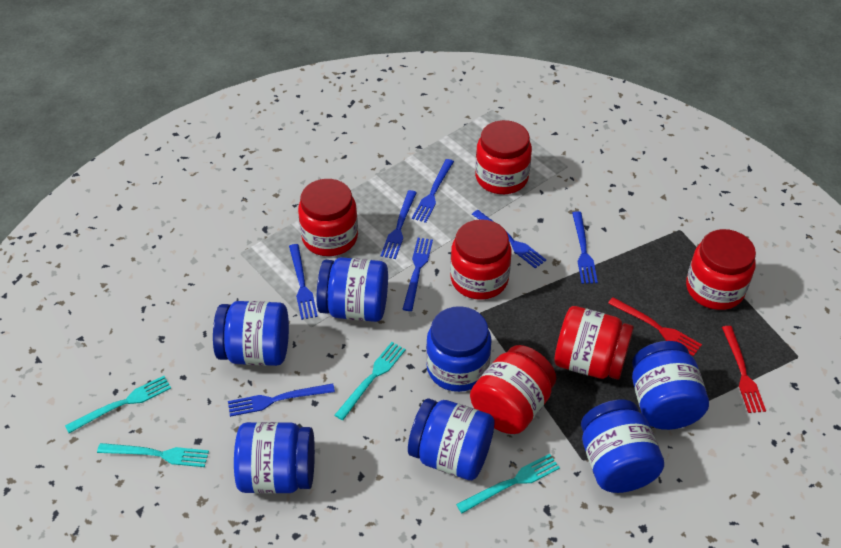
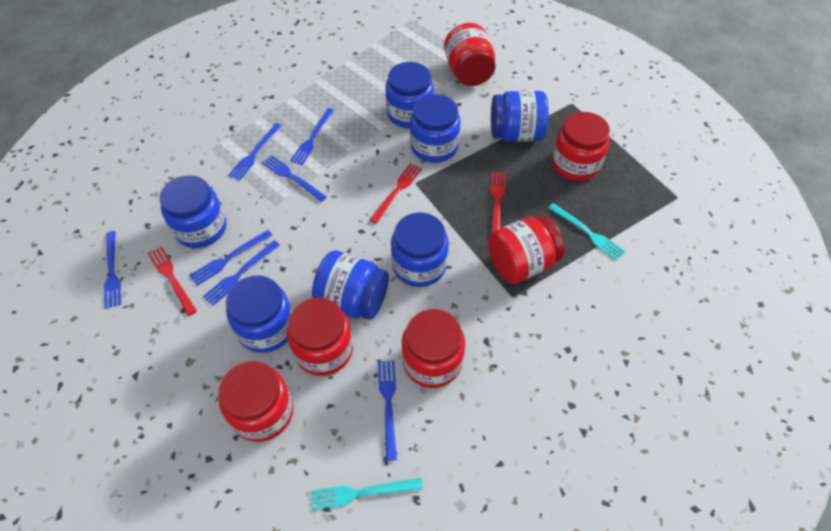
red fork: 2 -> 3
turquoise fork: 4 -> 2

